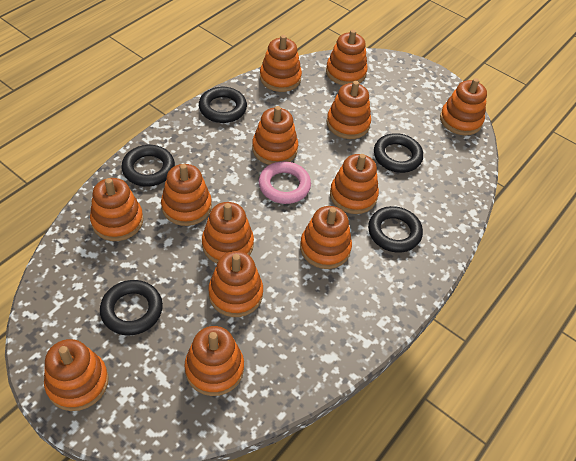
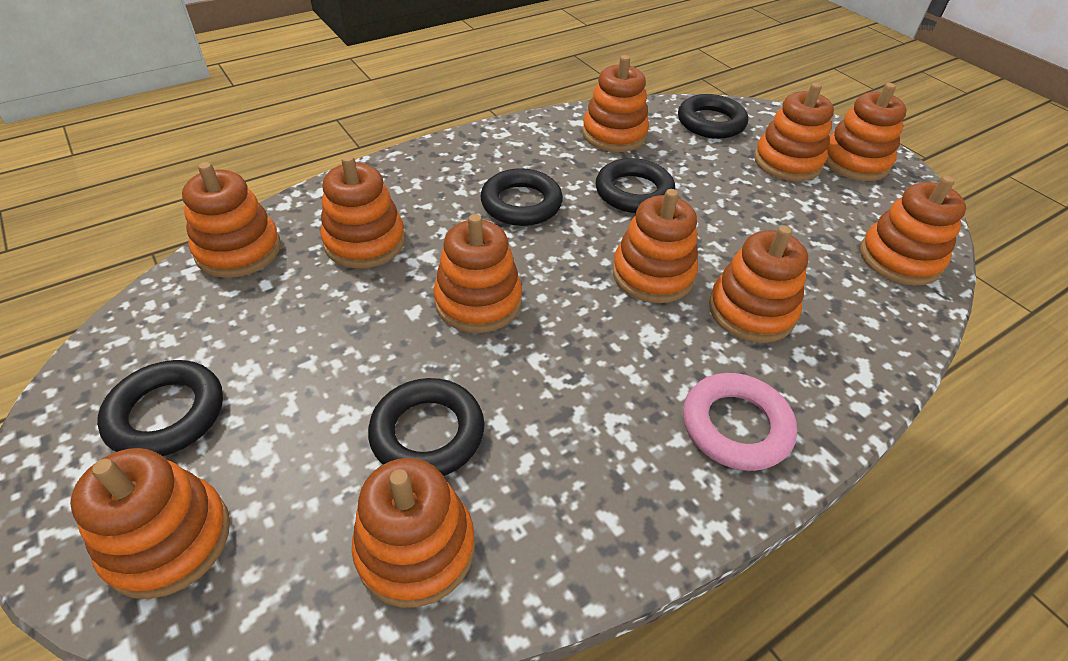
orange stacking toy: 13 -> 11

